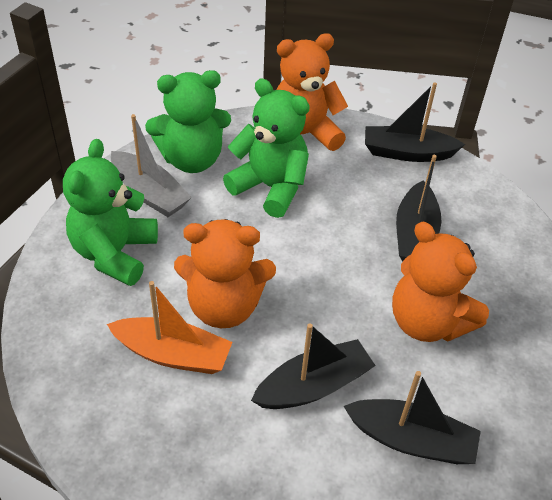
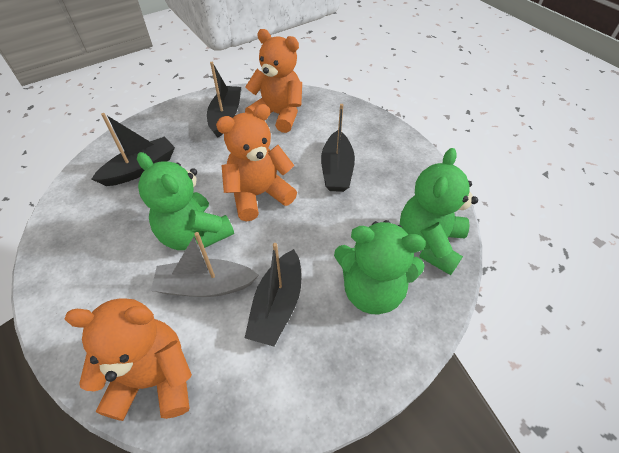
orange boat: 1 -> 0

